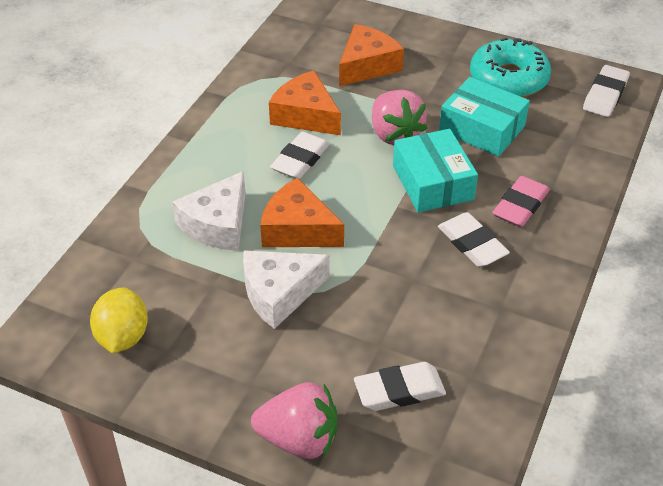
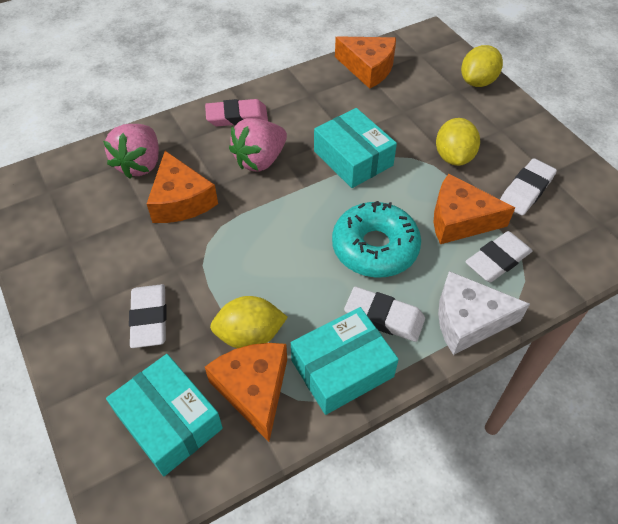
orange cheese: 3 -> 4
turquoise box: 2 -> 3
white cheese: 2 -> 1
yellow lemon: 1 -> 3

